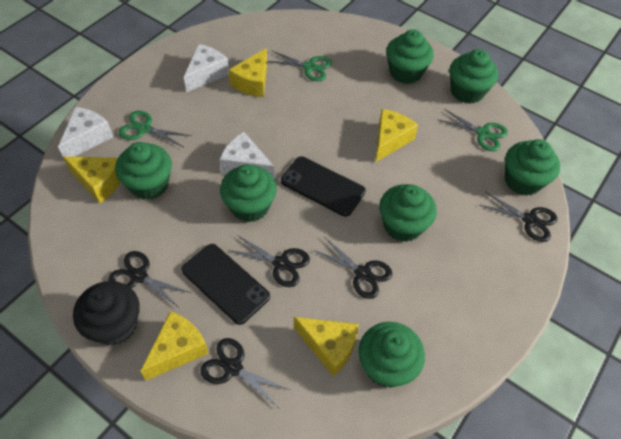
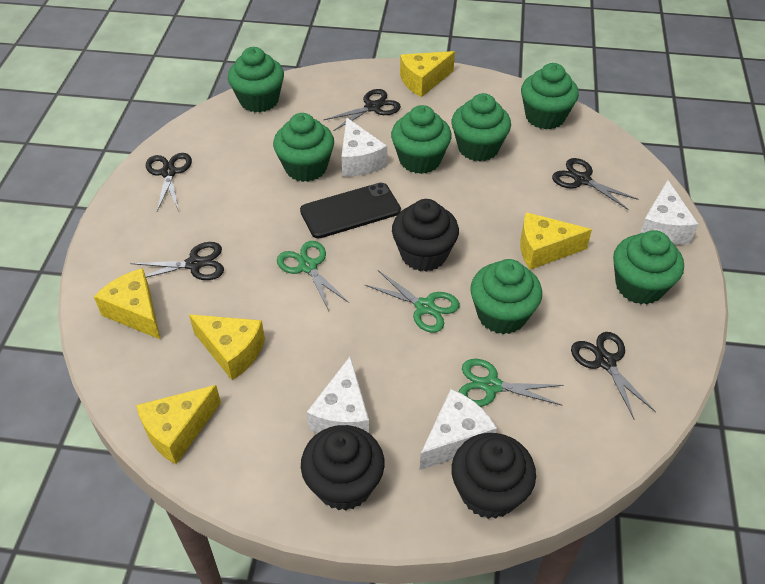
black cupcake: 1 -> 3
black phone: 2 -> 1
white cheese: 3 -> 4

